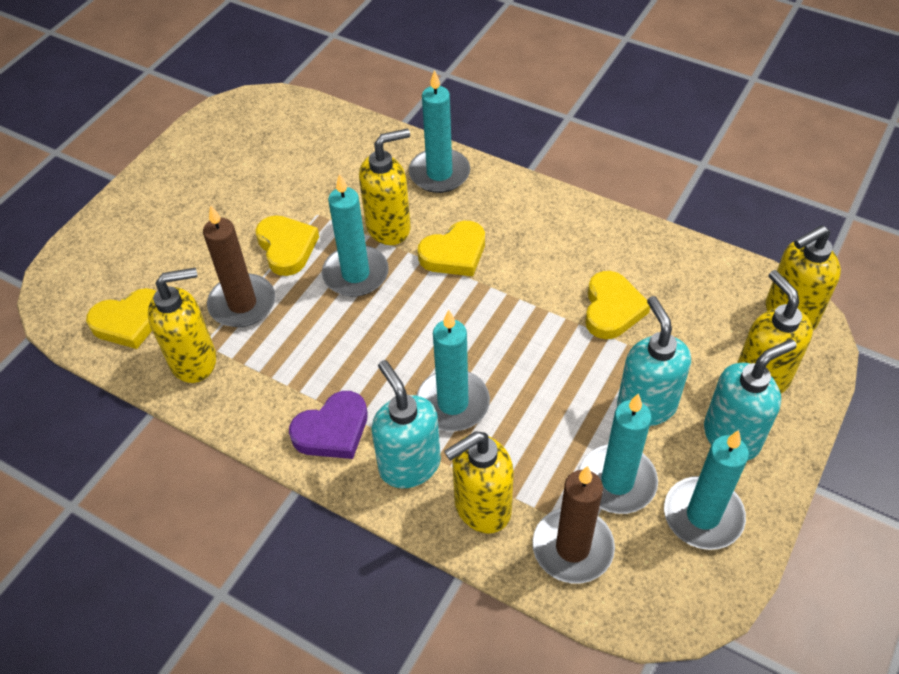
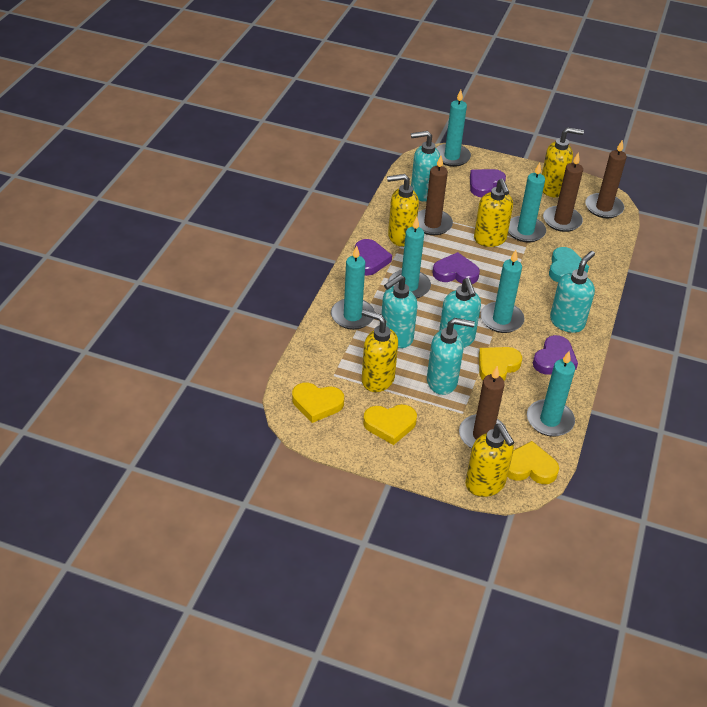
brown candle: 2 -> 4
purple heart: 1 -> 4
turquoise candle: 5 -> 6
turquoise heart: 0 -> 1
turquoise soap dispenser: 3 -> 5

